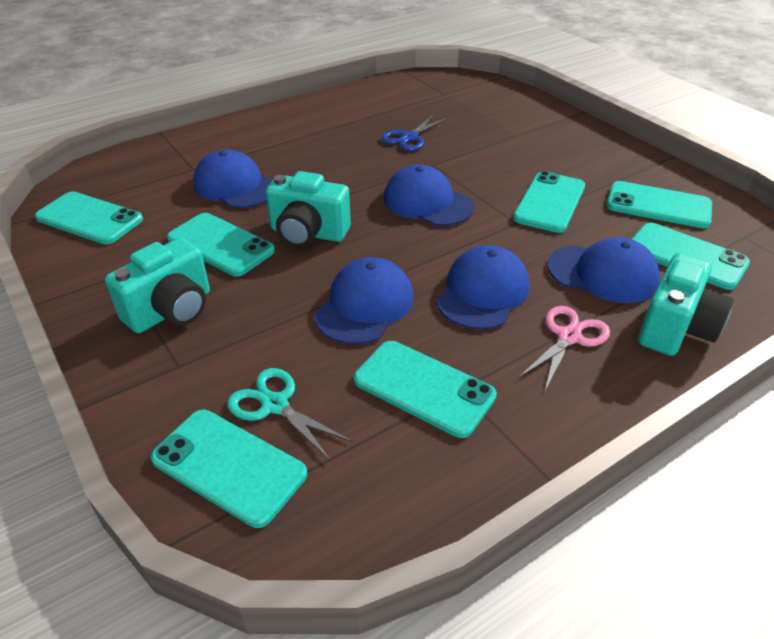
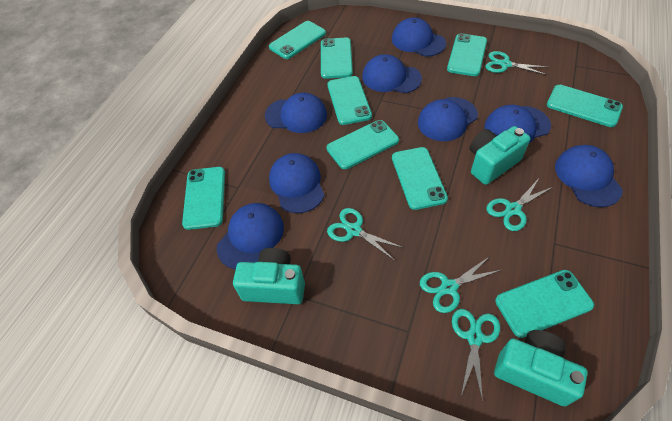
blue cap: 5 -> 8
blue scissors: 1 -> 0
pink scissors: 1 -> 0
turquoise phone: 7 -> 9
turquoise scissors: 1 -> 5

